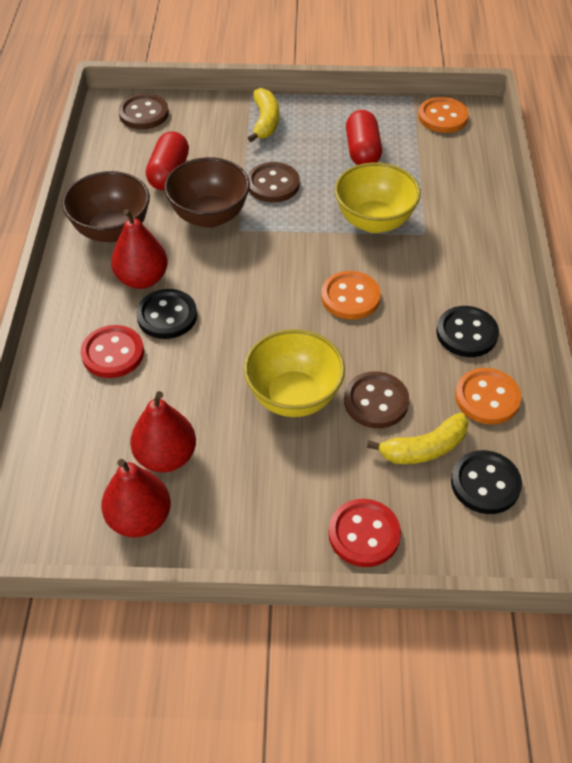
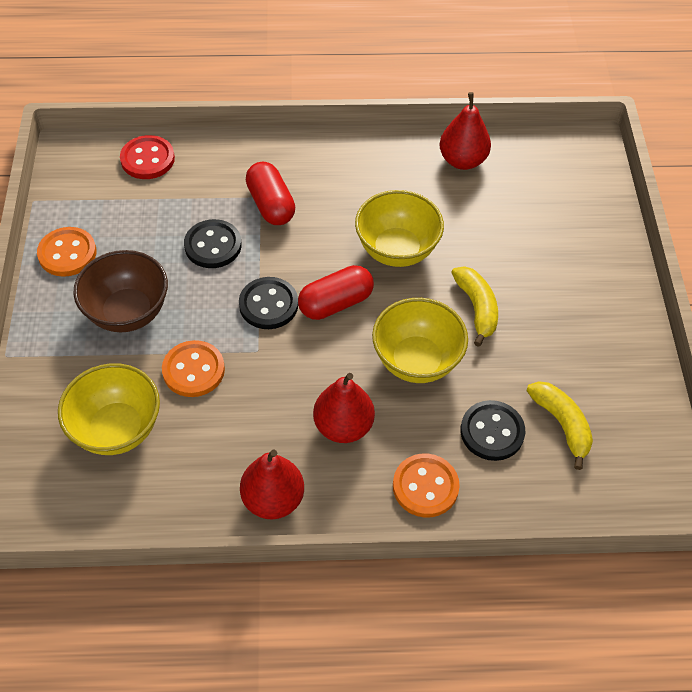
brown bowl: 2 -> 1
brown button: 3 -> 0
red button: 2 -> 1
yellow bowl: 2 -> 3

